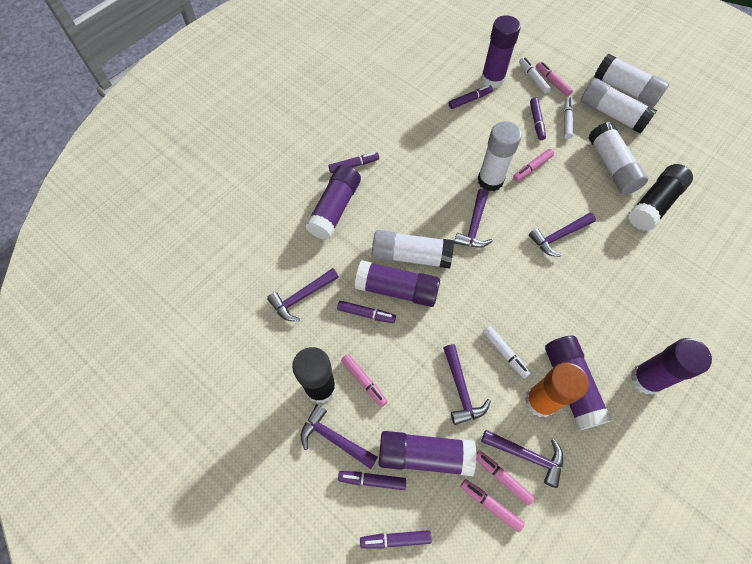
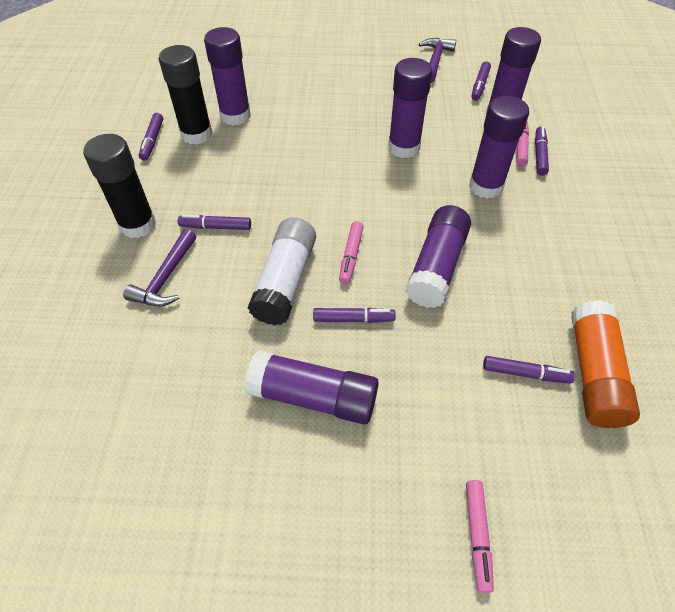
pink marker: 5 -> 3
purple hammer: 6 -> 2
white glue stick: 5 -> 1
white marker: 3 -> 0

